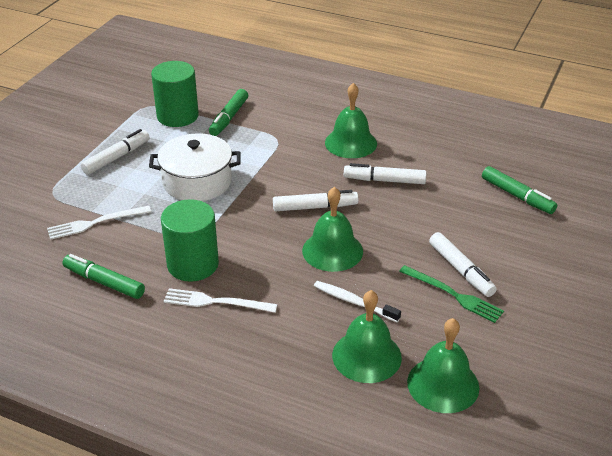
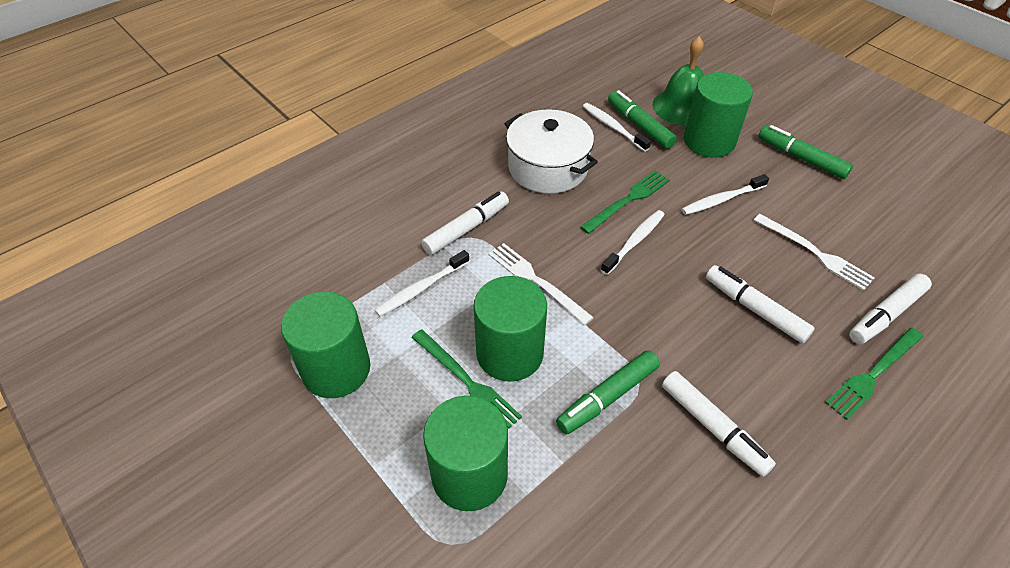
green bell: 4 -> 1
green cylinder: 2 -> 4
green fork: 1 -> 3
white toothbrush: 1 -> 4

